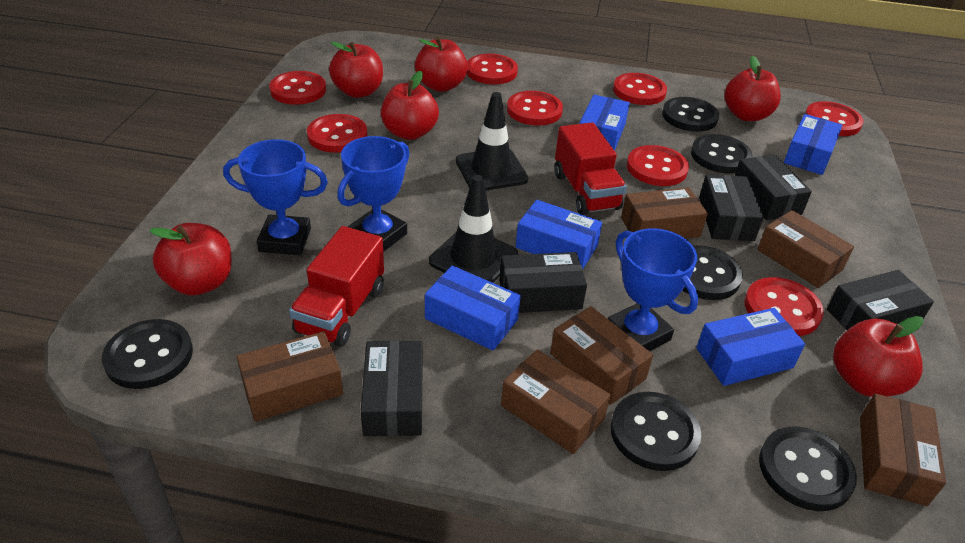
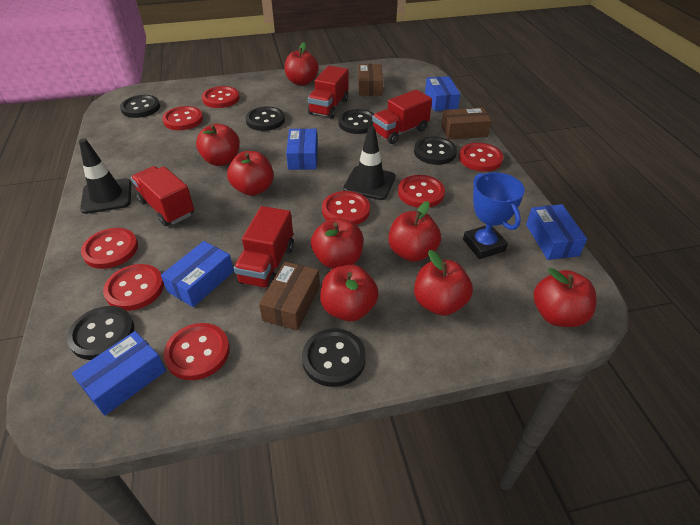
black box: 5 -> 0
blue trophy: 3 -> 1
brown box: 6 -> 3
red apple: 6 -> 8
red truck: 2 -> 4

